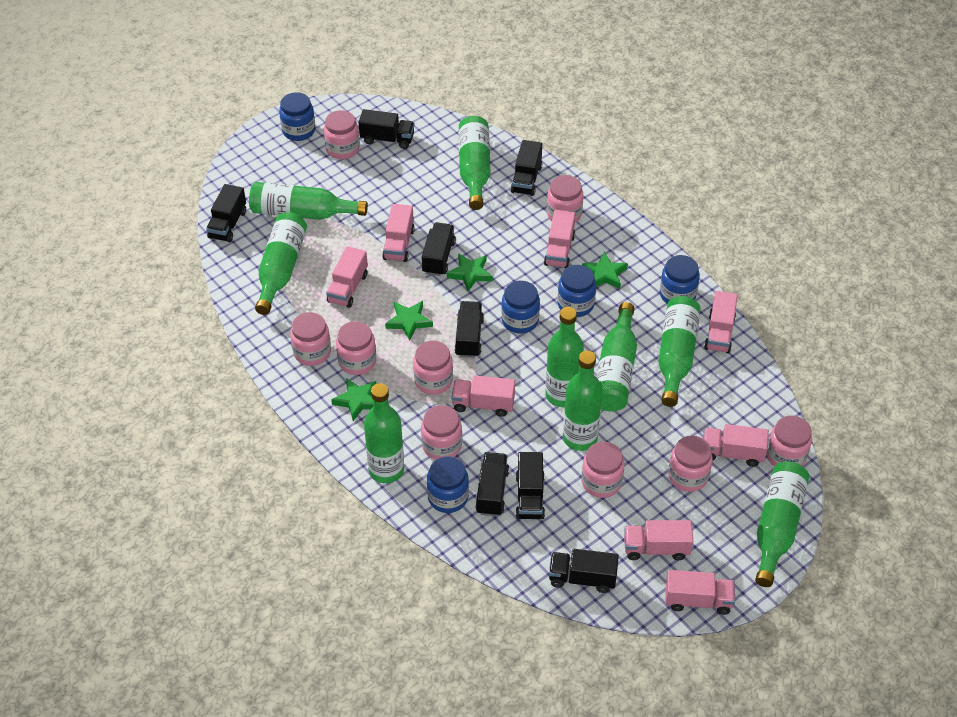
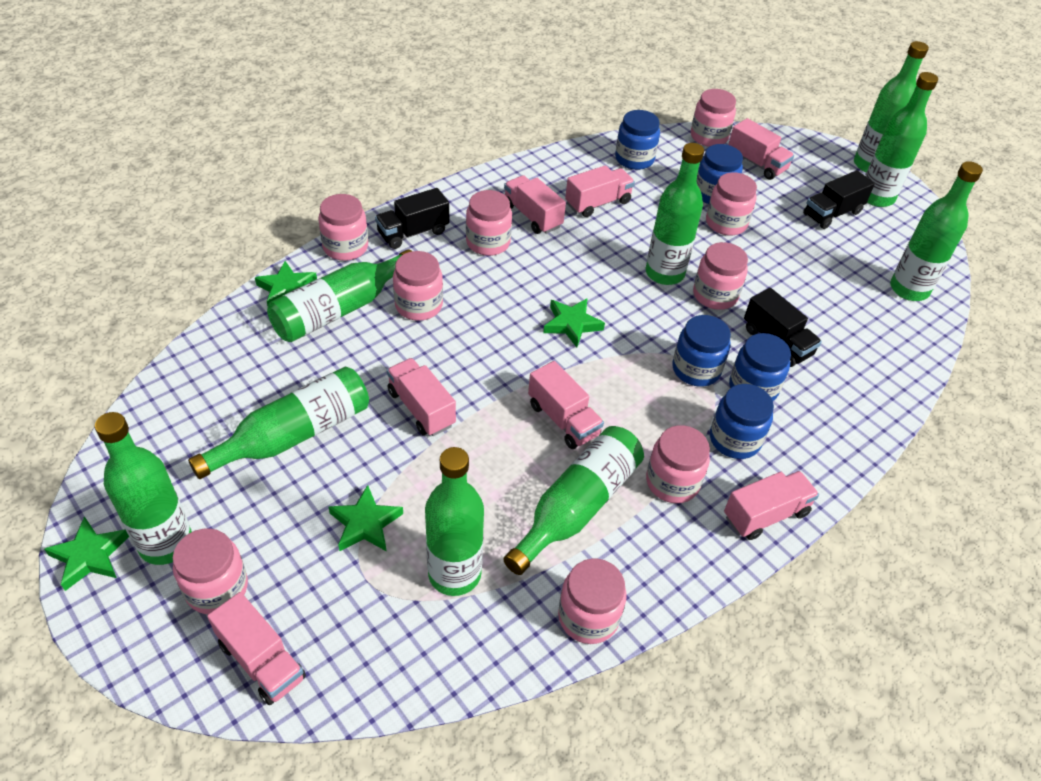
black truck: 8 -> 3
pink truck: 8 -> 7

